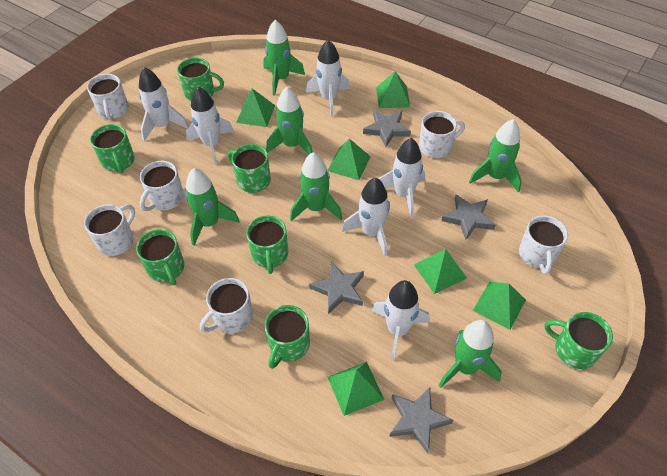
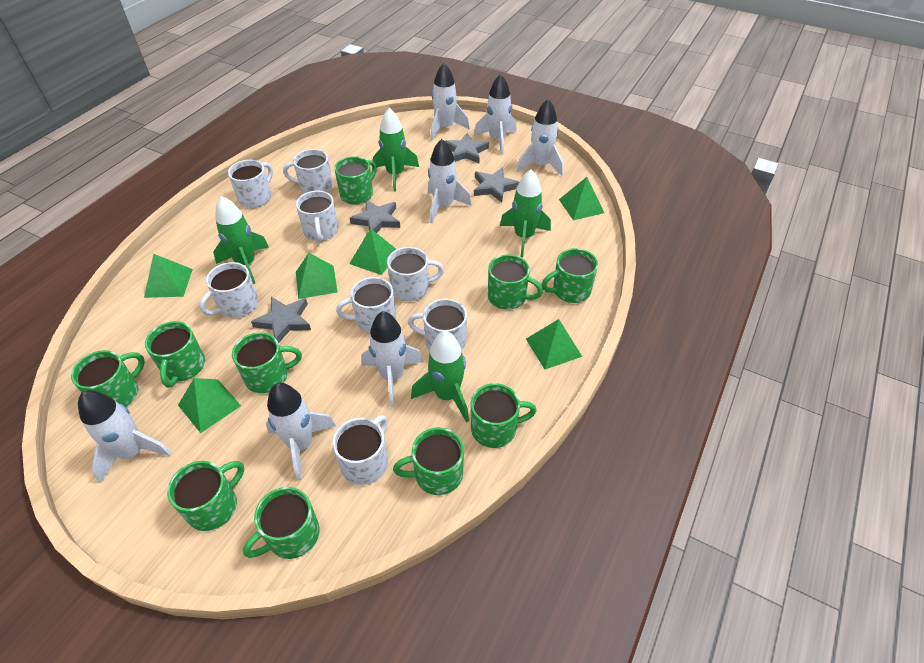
green mug: 7 -> 10
green rocket: 6 -> 4
white mug: 6 -> 8
white rocket: 6 -> 7

